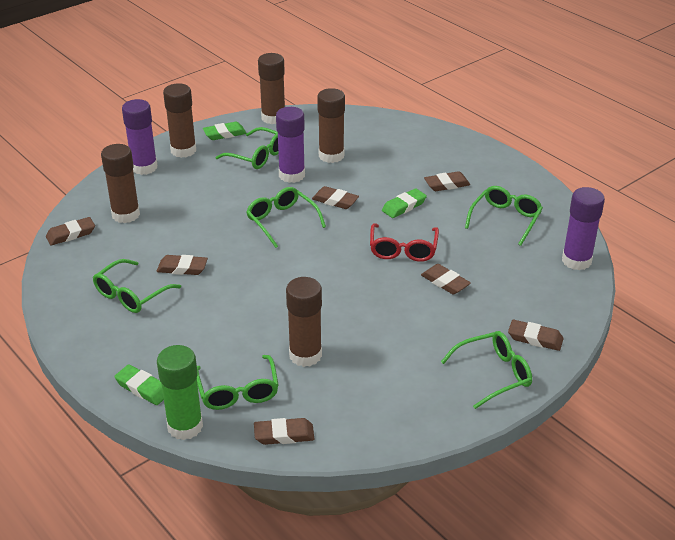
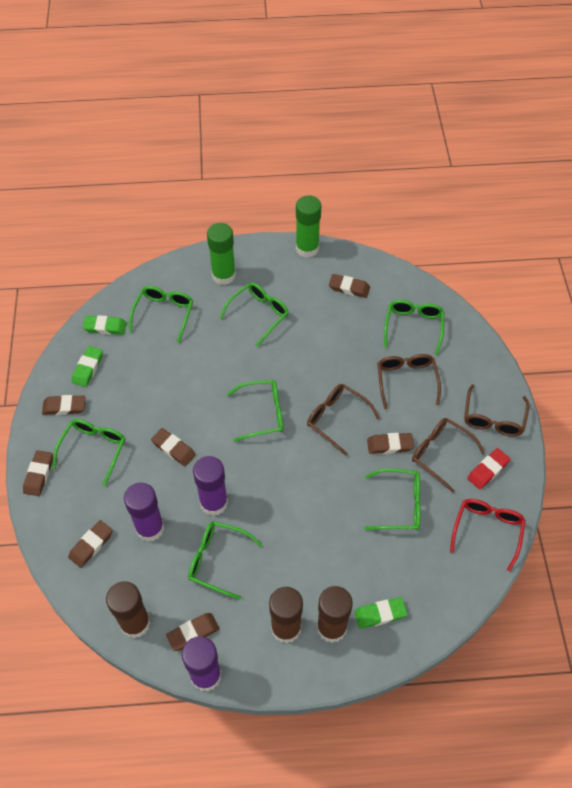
brown glasses: 0 -> 4
brown glue stick: 5 -> 3
green glasses: 6 -> 7
green glue stick: 1 -> 2
red eraser: 0 -> 1

